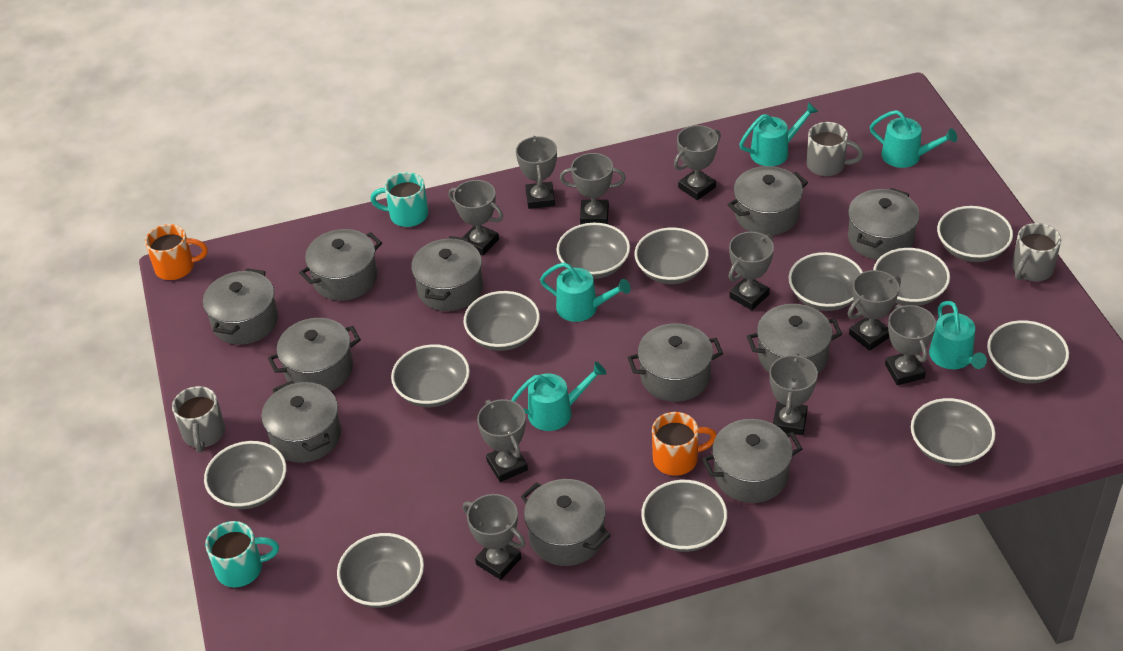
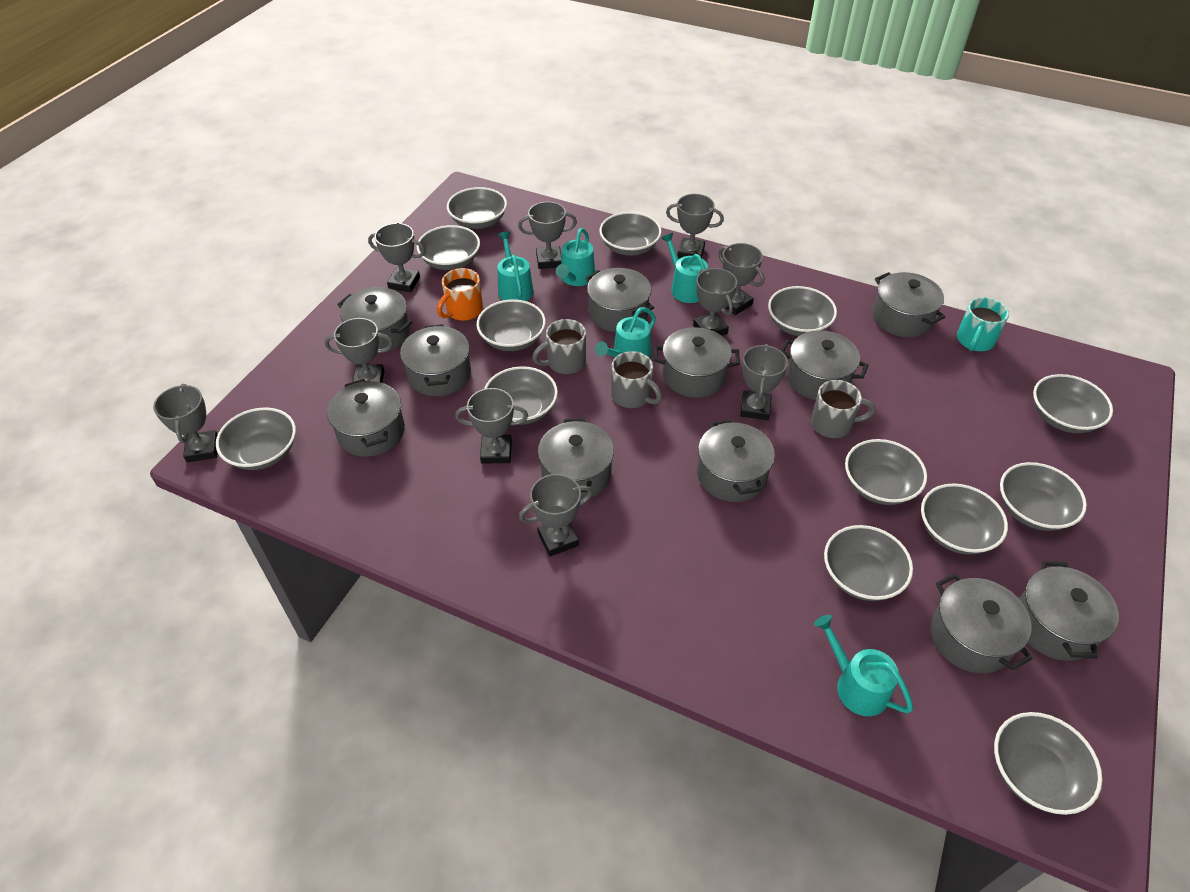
grey bowl: 12 -> 13
orange mug: 2 -> 1
turquoise mug: 2 -> 1

